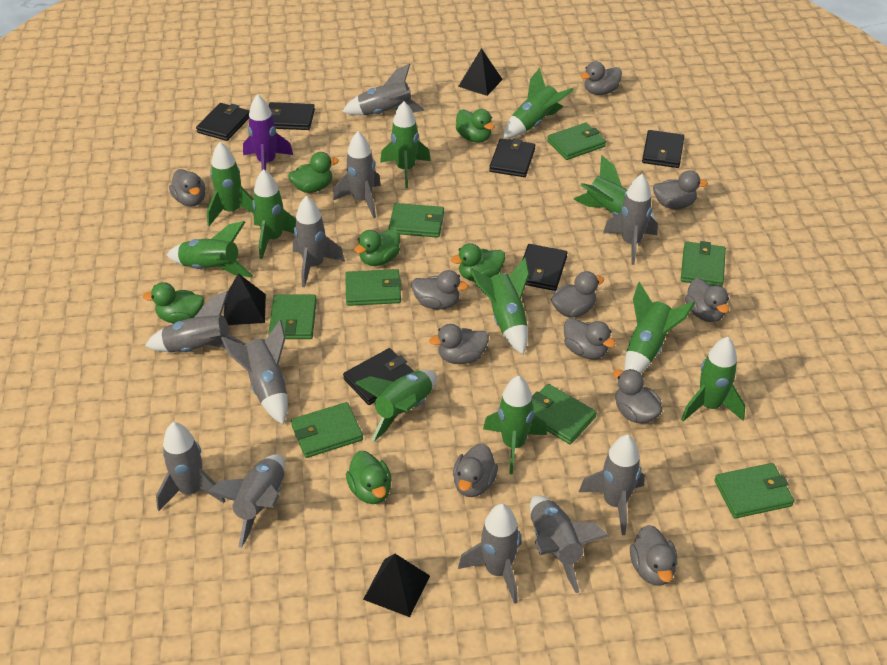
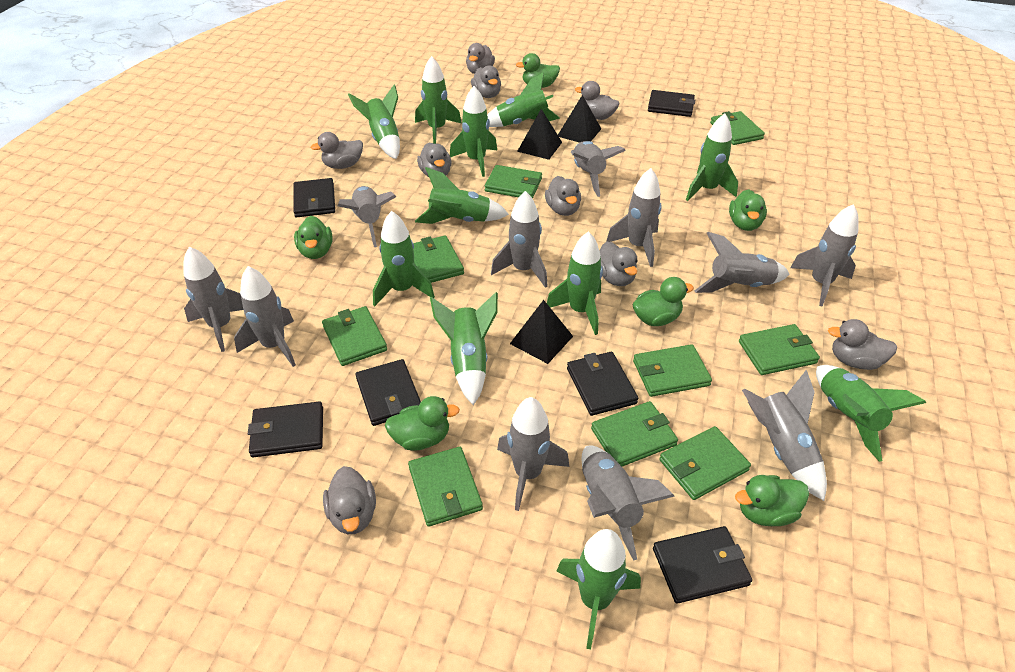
green wallet: 8 -> 9
grey duck: 11 -> 9
purple rocket: 1 -> 0

